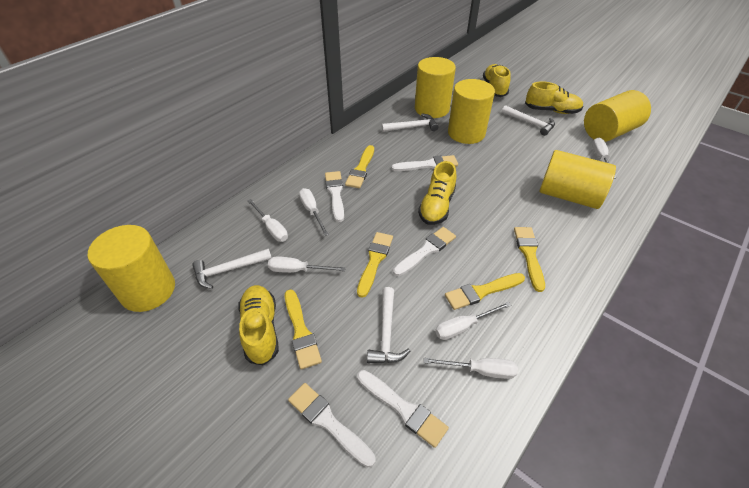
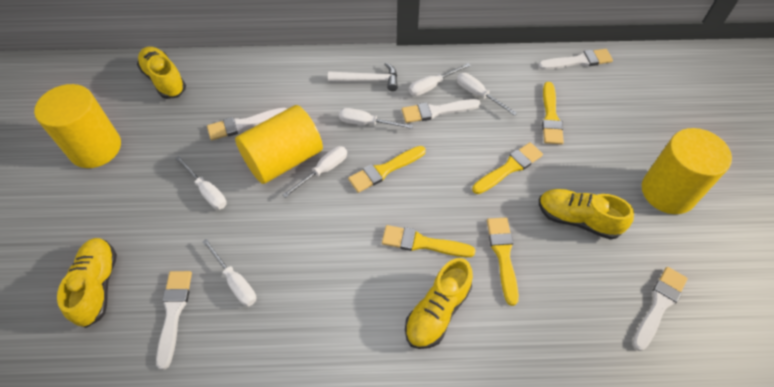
white hammer: 4 -> 1
yellow cylinder: 5 -> 3

